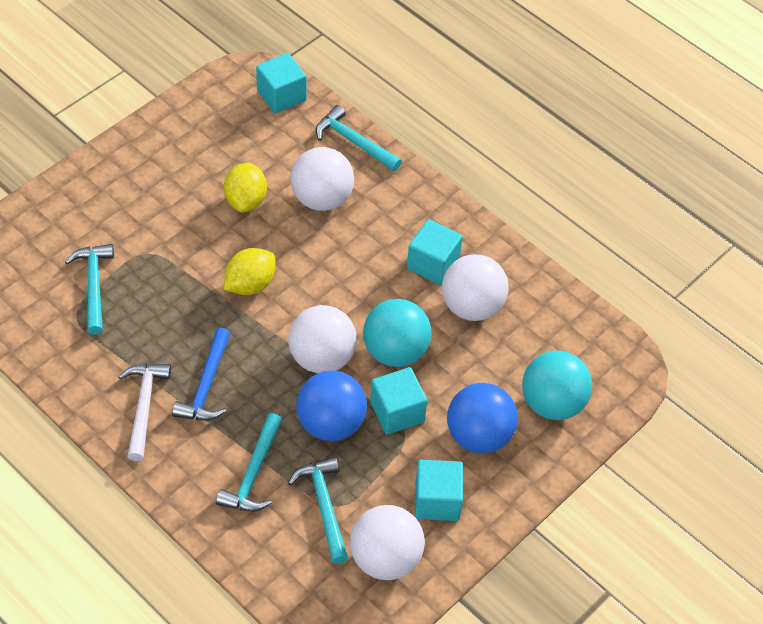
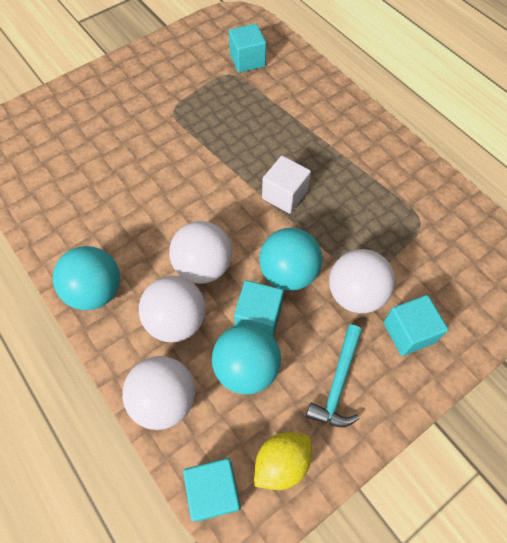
blue ball: 2 -> 0
blue hammer: 1 -> 0
turquoise ball: 2 -> 3
turquoise hammer: 4 -> 1
white cube: 0 -> 1
white hammer: 1 -> 0
yellow lemon: 2 -> 1

